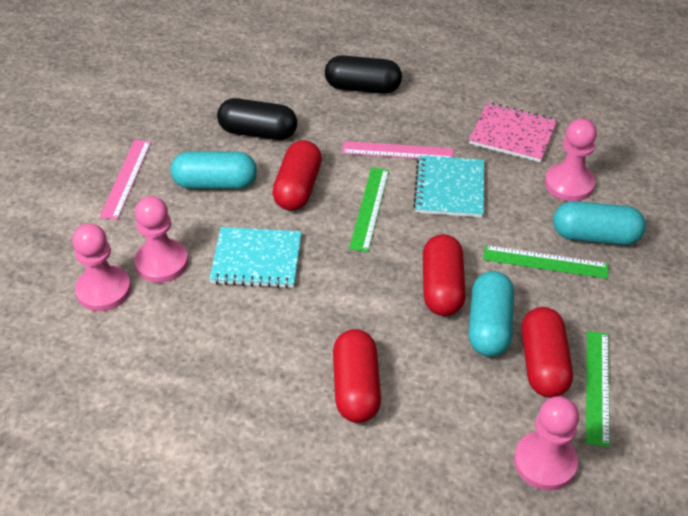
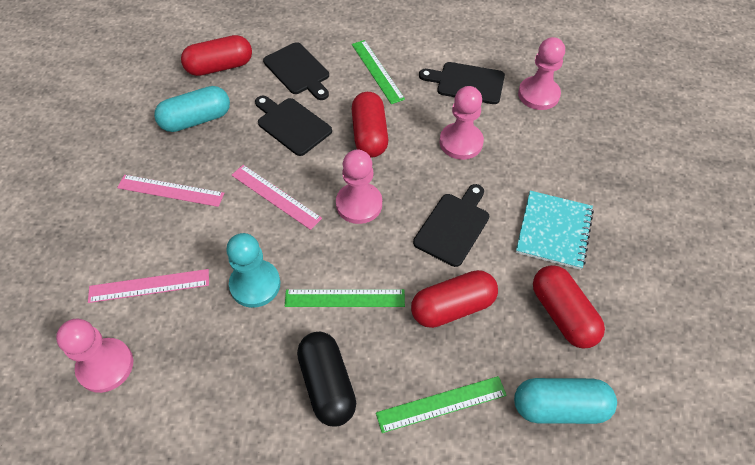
black capsule: 2 -> 1
black cutting board: 0 -> 4
pink notebook: 1 -> 0
pink ruler: 2 -> 3
turquoise capsule: 3 -> 2
turquoise notebook: 2 -> 1
turquoise pawn: 0 -> 1

